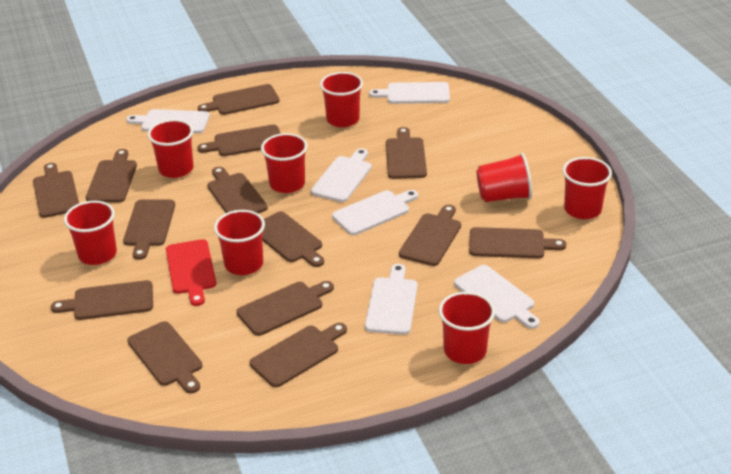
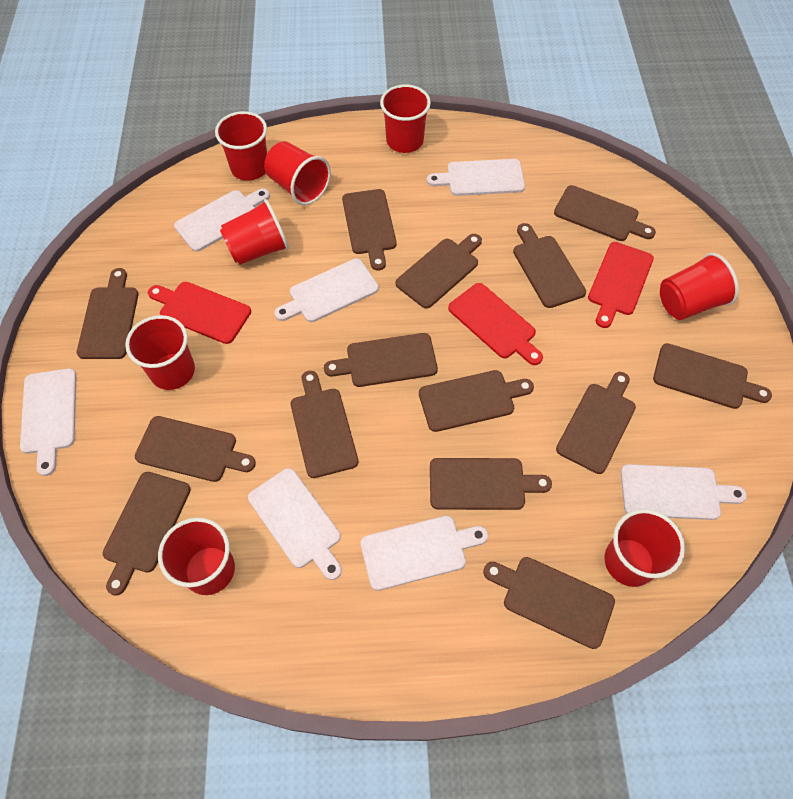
red cutting board: 1 -> 3
white cutting board: 6 -> 7

